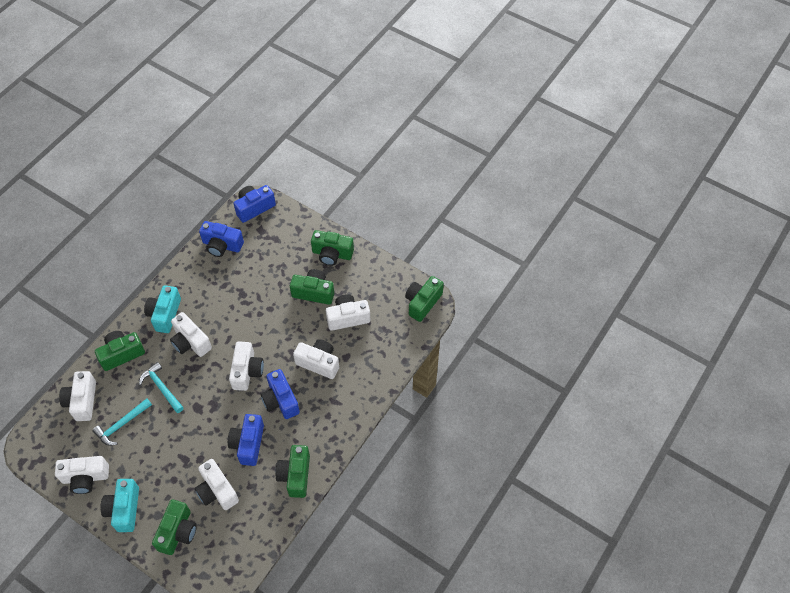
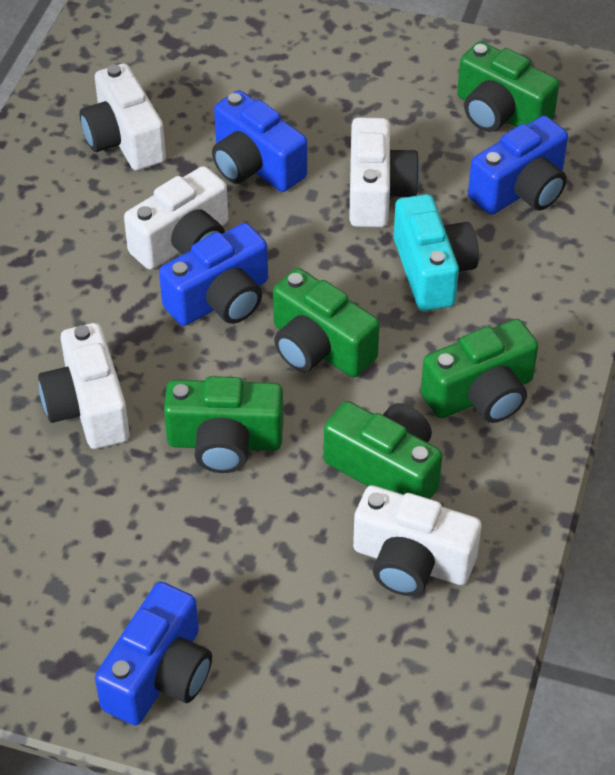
green camera: 6 -> 5
turquoise camera: 2 -> 1
turquoise hammer: 2 -> 0
white camera: 7 -> 5

